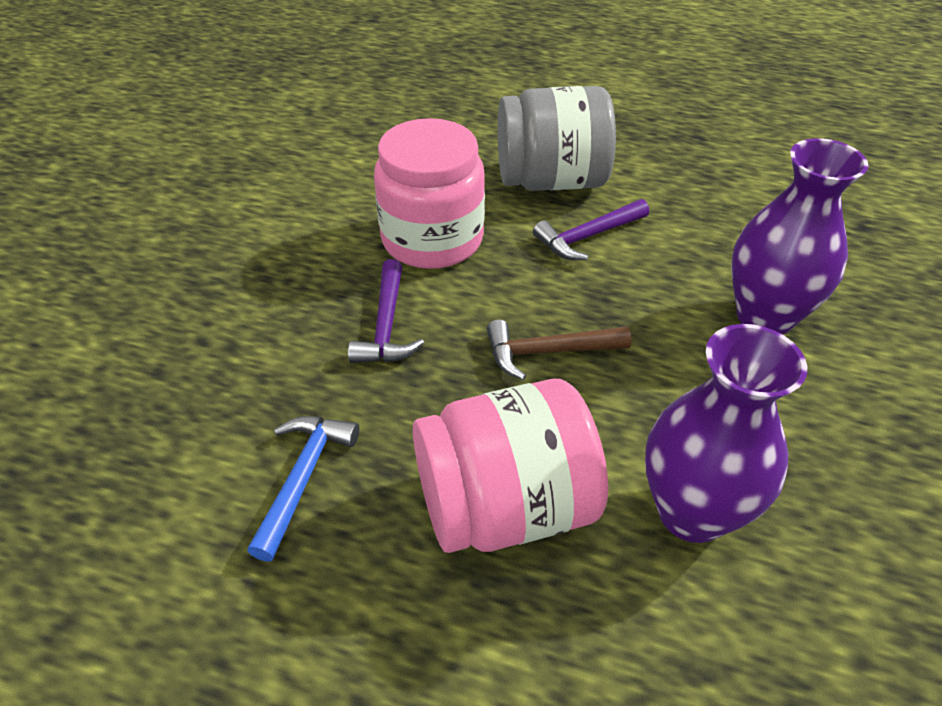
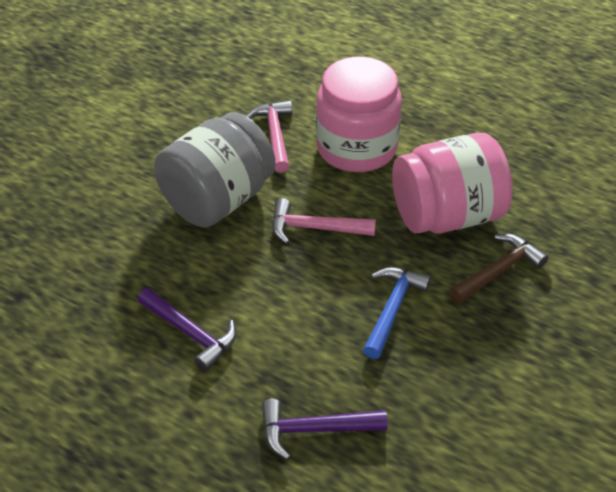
pink hammer: 0 -> 2
purple vase: 2 -> 0

